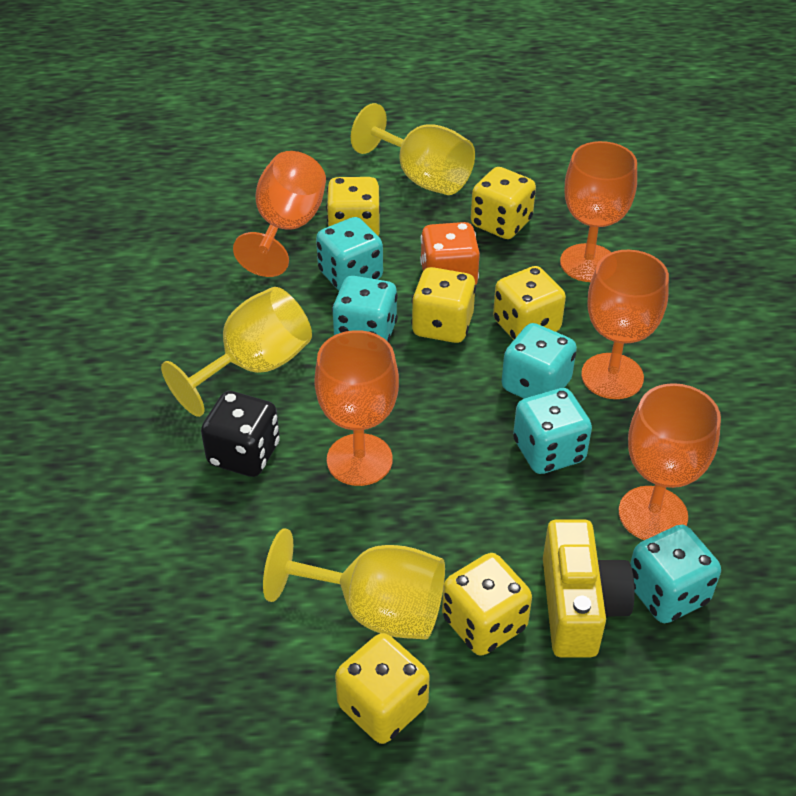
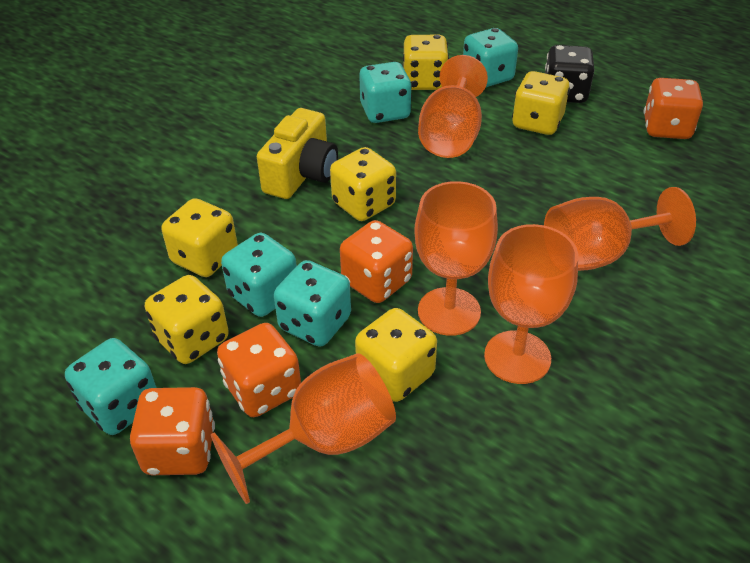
orange dice: 1 -> 4
yellow goblet: 3 -> 0

